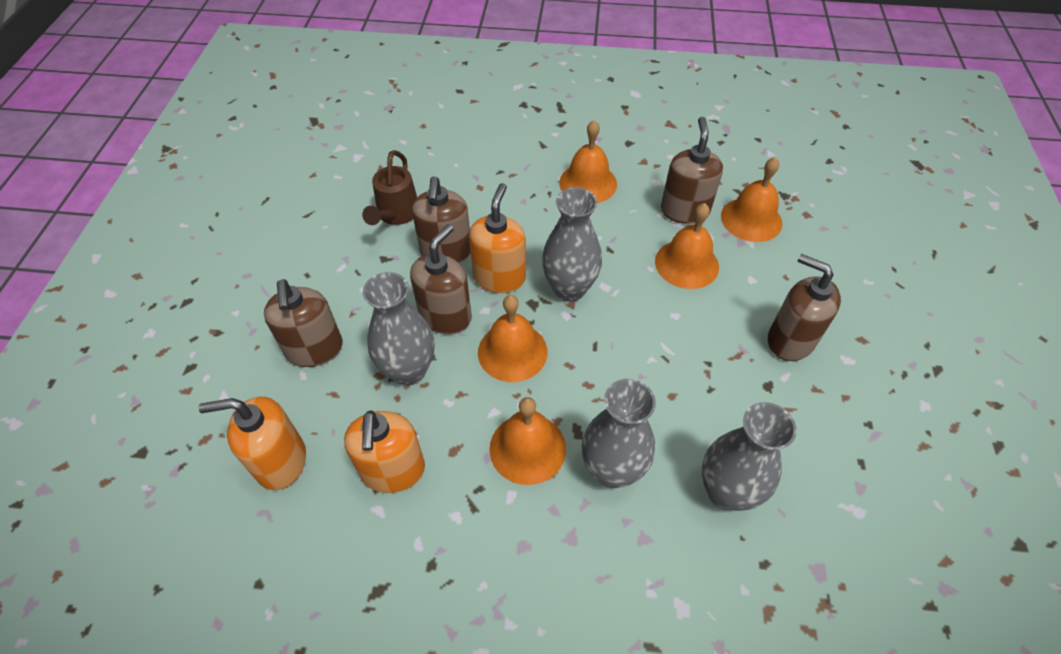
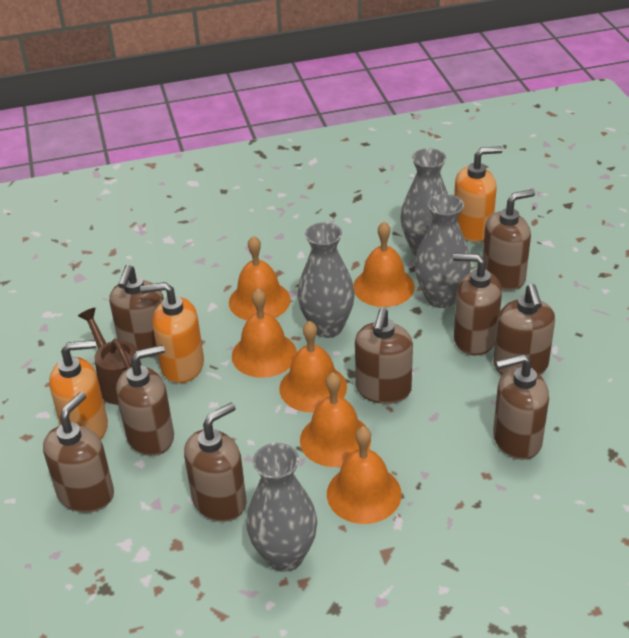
brown soap dispenser: 5 -> 9
orange bell: 5 -> 6

